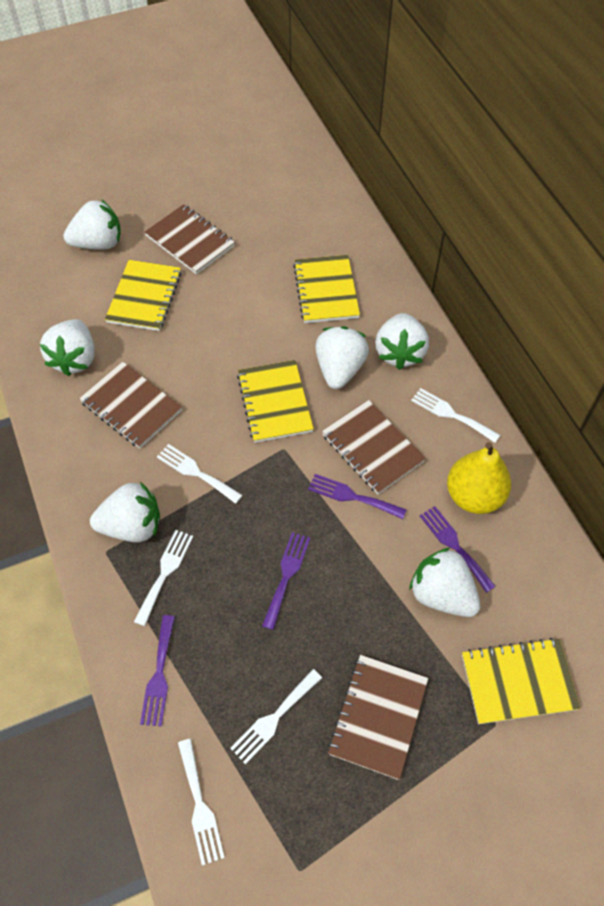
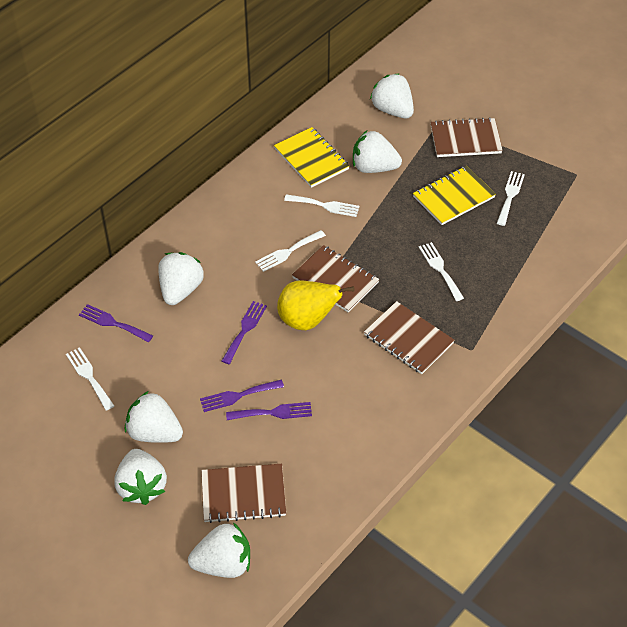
yellow notebook: 4 -> 2

